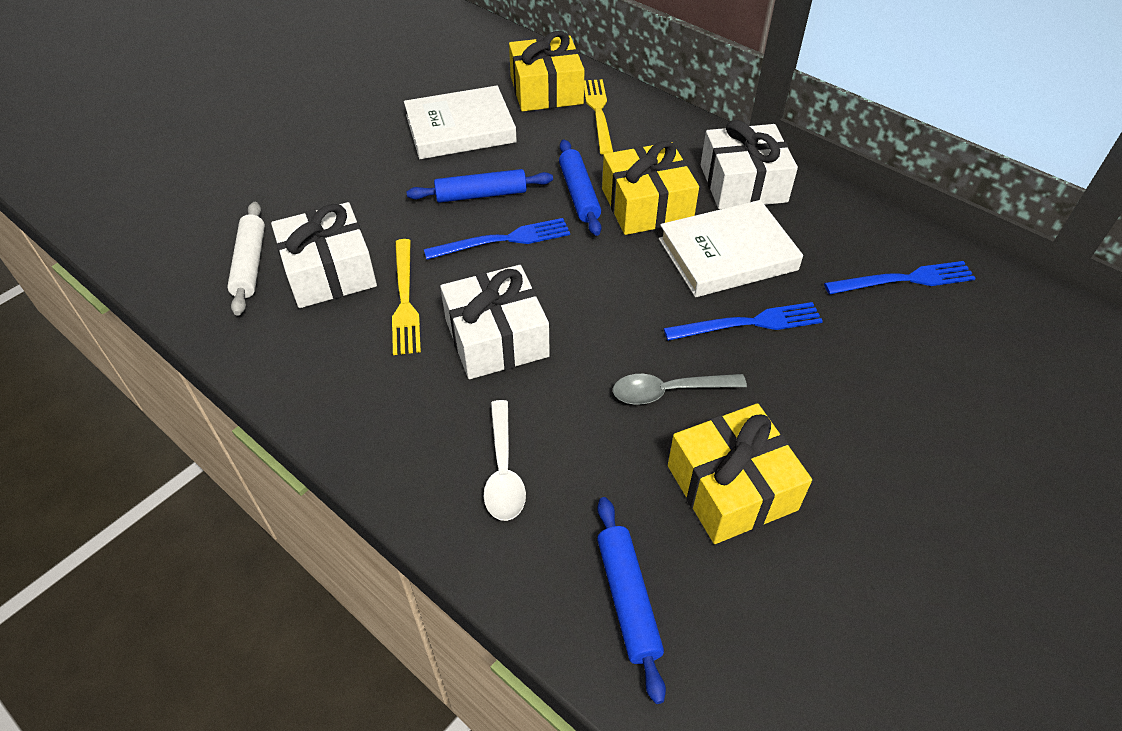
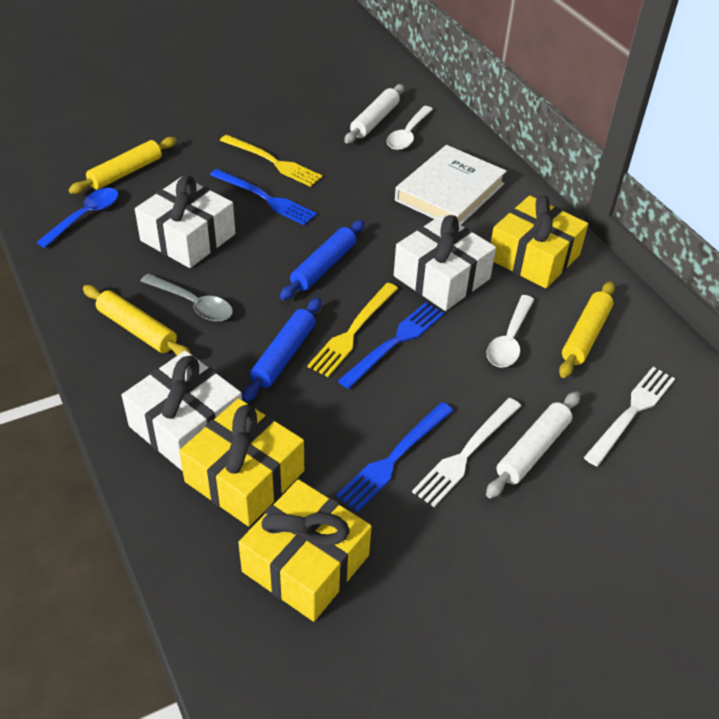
blue rolling pin: 3 -> 2
blue spoon: 0 -> 1
white book: 2 -> 1
white fork: 0 -> 2
white rolling pin: 1 -> 2
white spoon: 1 -> 2
yellow rolling pin: 0 -> 3

